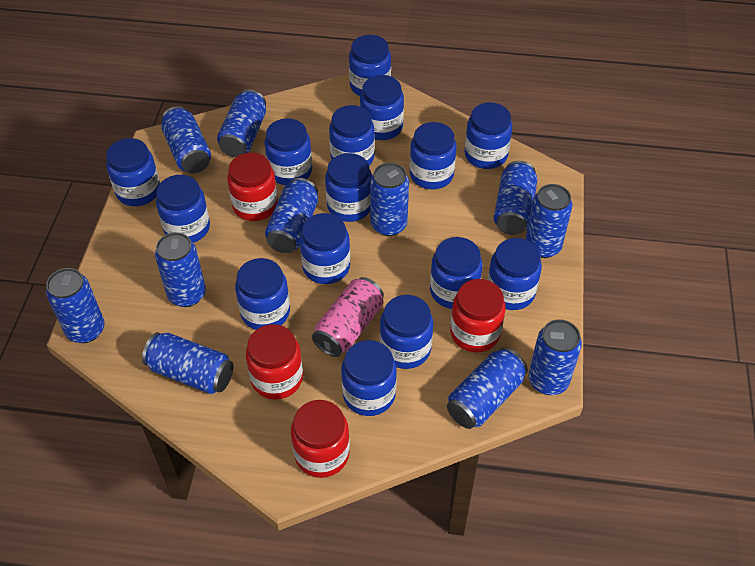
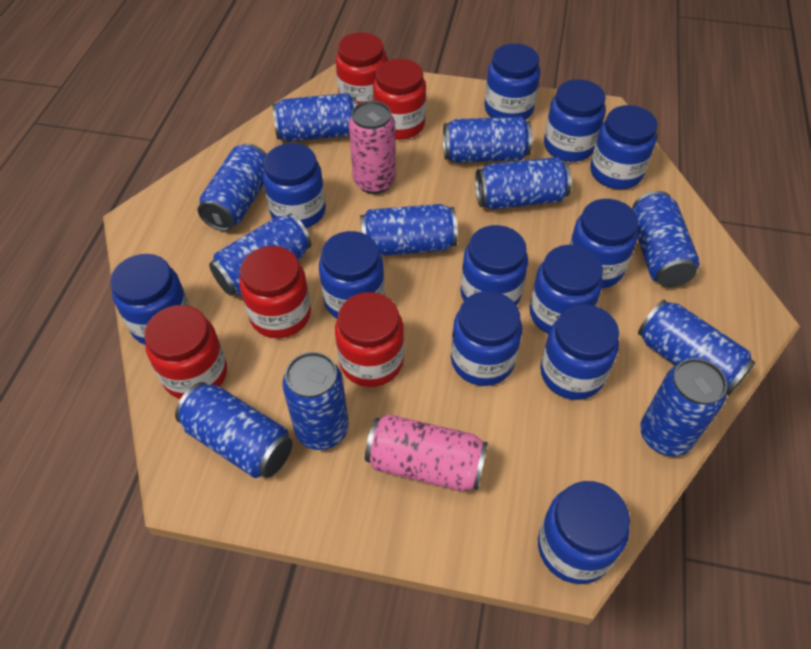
blue jar: 15 -> 12
pink can: 1 -> 2
red jar: 4 -> 5

